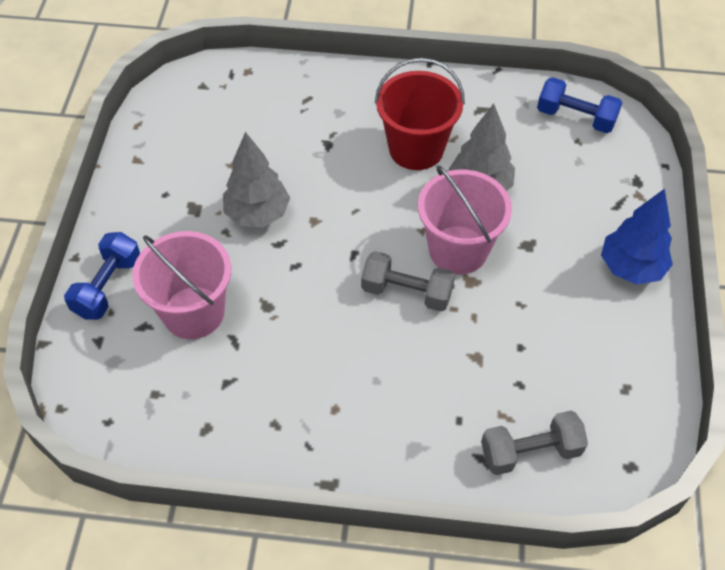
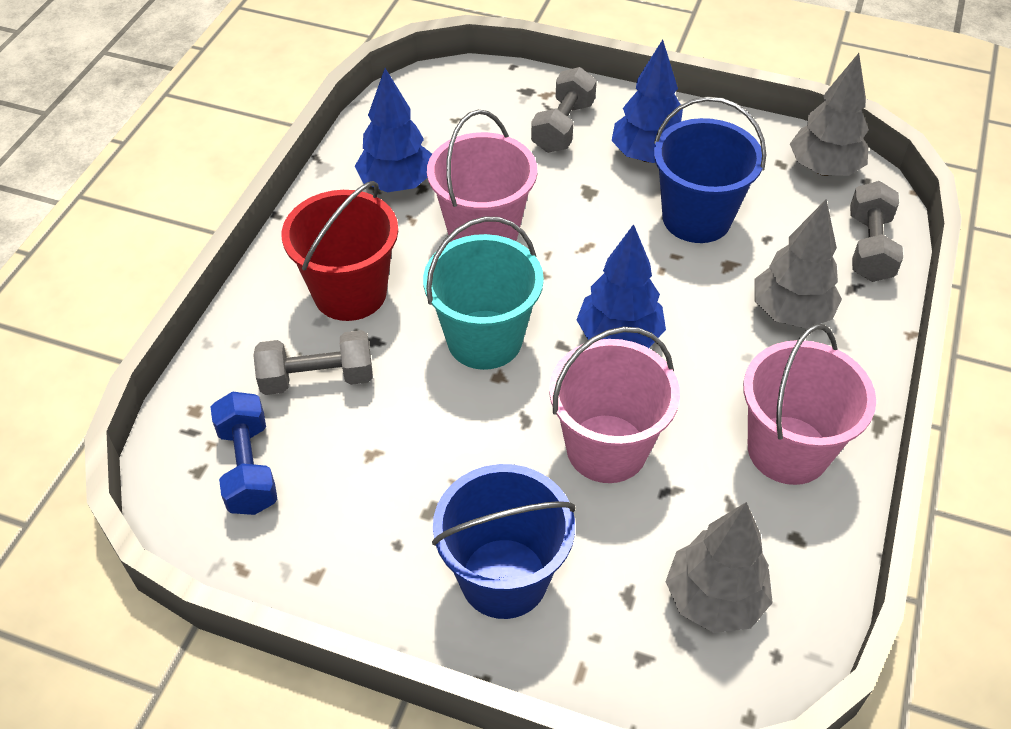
blue bucket: 0 -> 2
blue dumbbell: 2 -> 1
blue tree: 1 -> 3
grey dumbbell: 2 -> 3
grey tree: 2 -> 3
pink bucket: 2 -> 3
turquoise bucket: 0 -> 1

